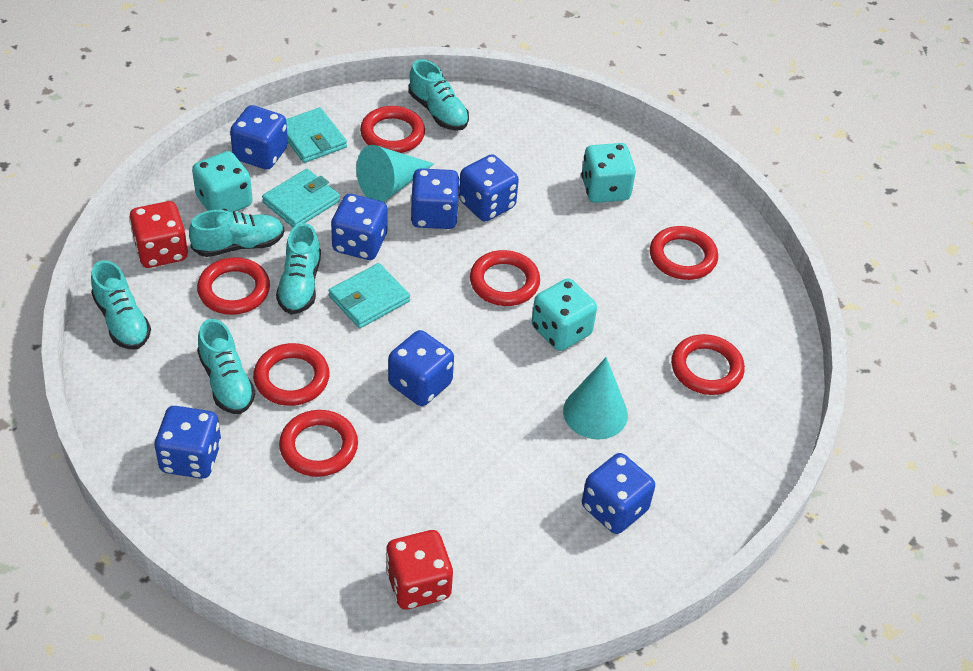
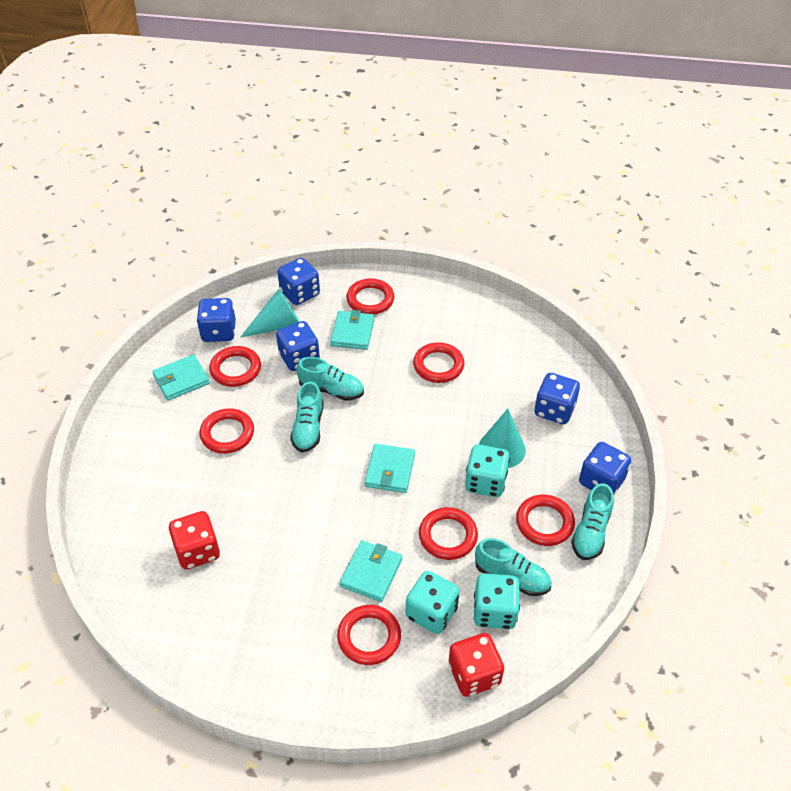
blue dice: 7 -> 5
turquoise shoe: 5 -> 4
turquoise wallet: 3 -> 4

